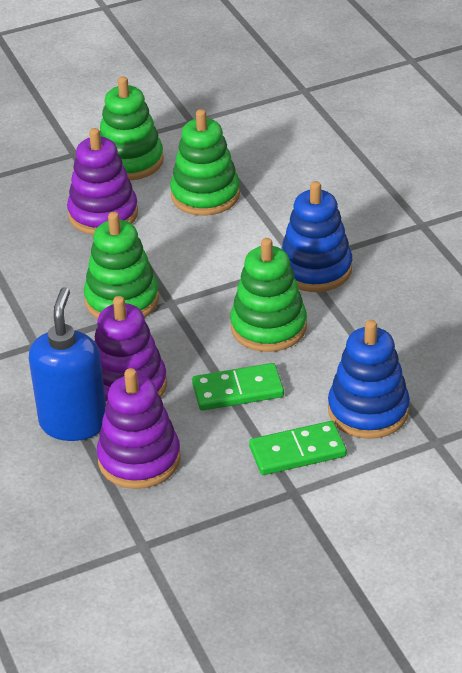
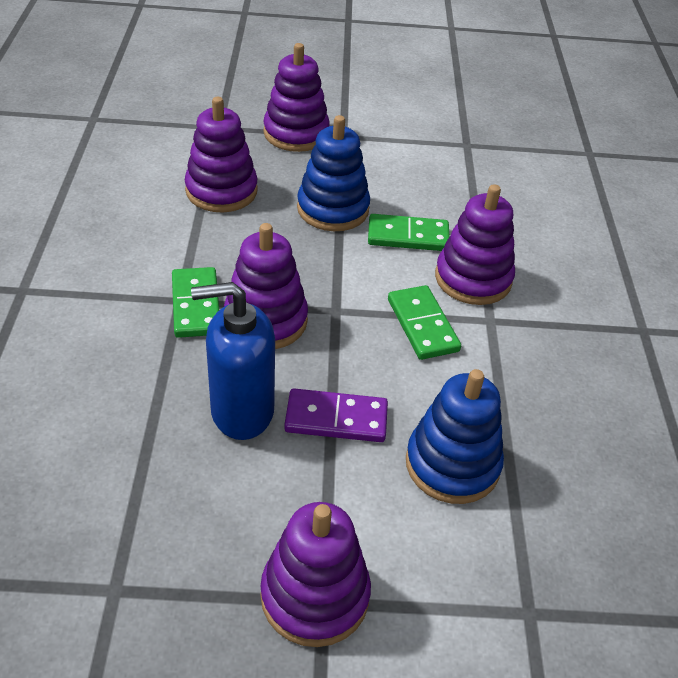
green domino: 2 -> 3
green stacking toy: 4 -> 0
purple domino: 0 -> 1
purple stacking toy: 3 -> 5

